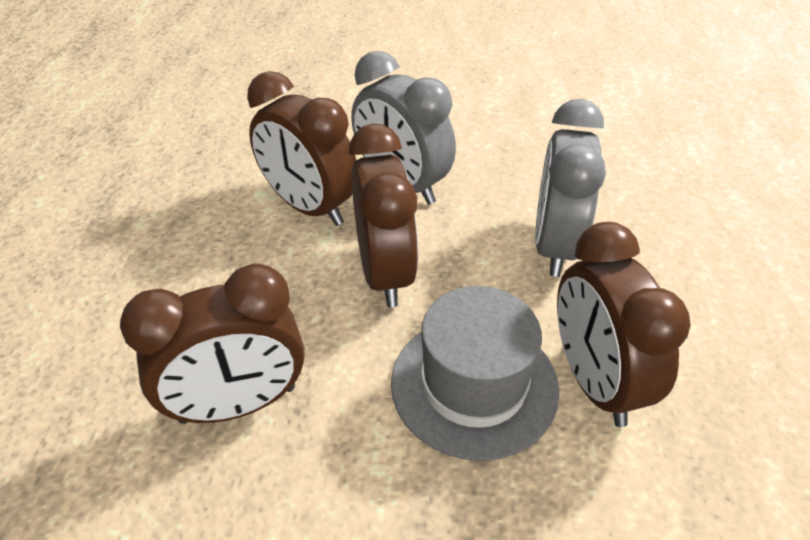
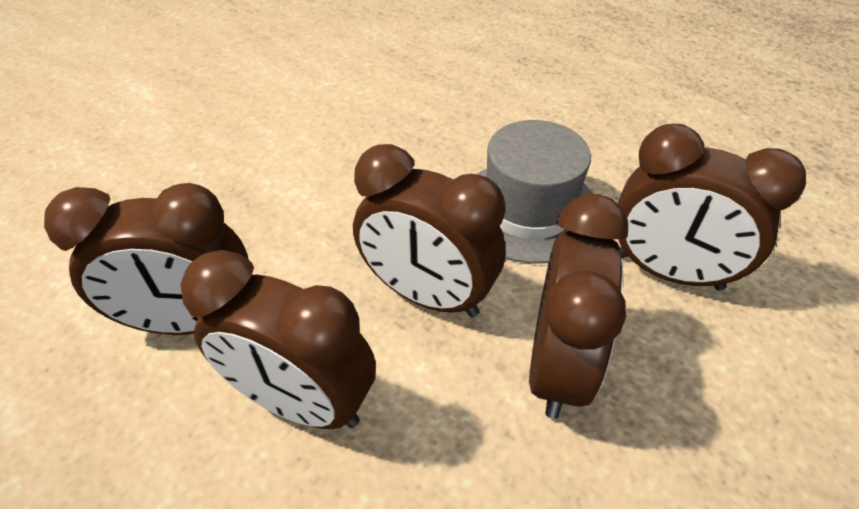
brown clock: 4 -> 5
grey clock: 2 -> 0

